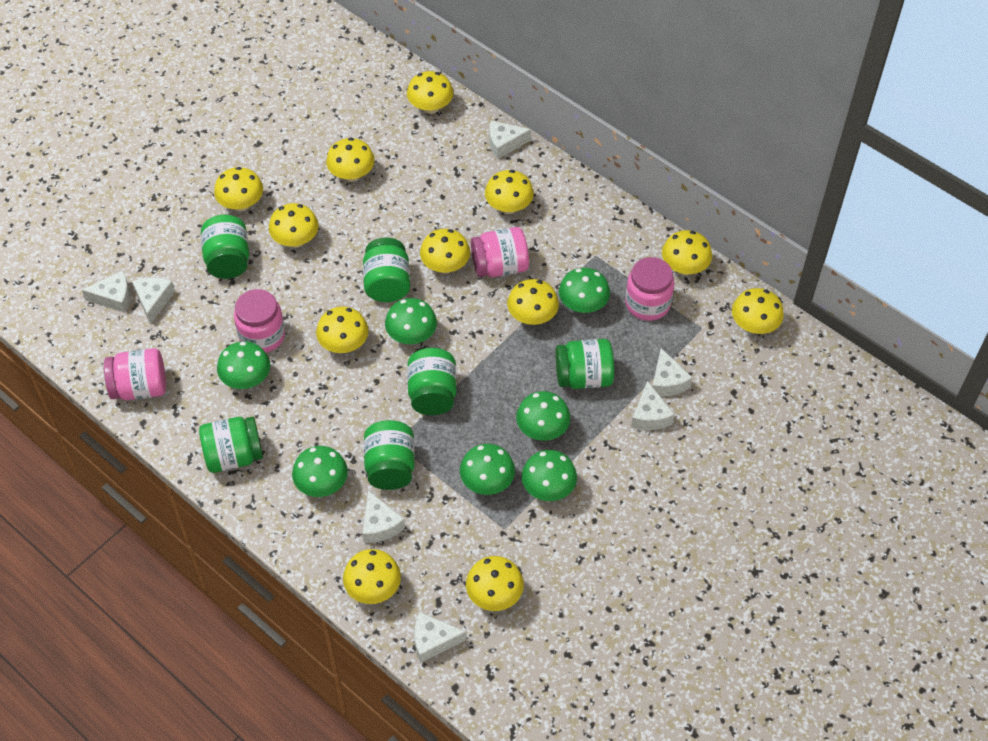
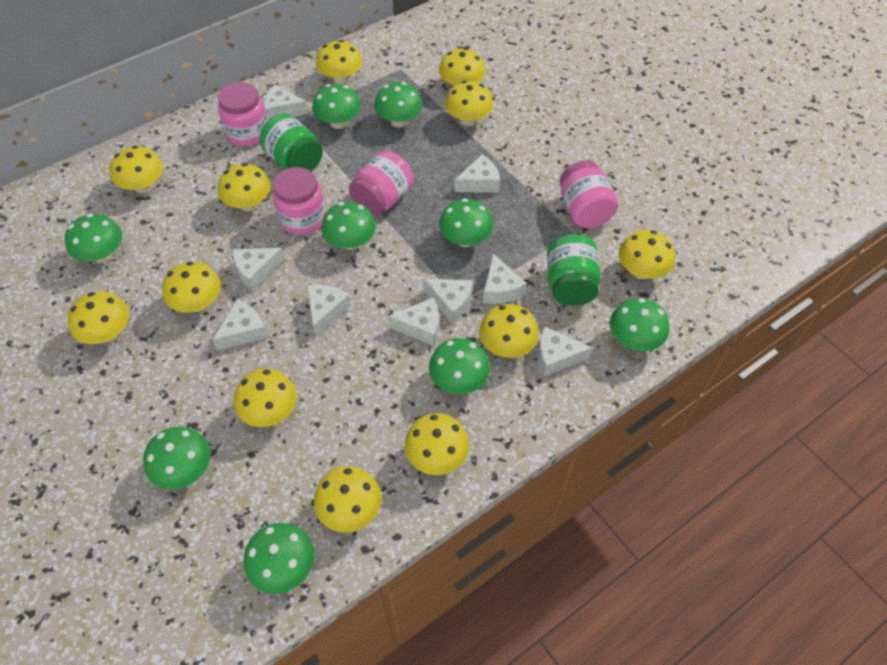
green jar: 6 -> 2
green mushroom: 7 -> 9
white cheese: 7 -> 9

